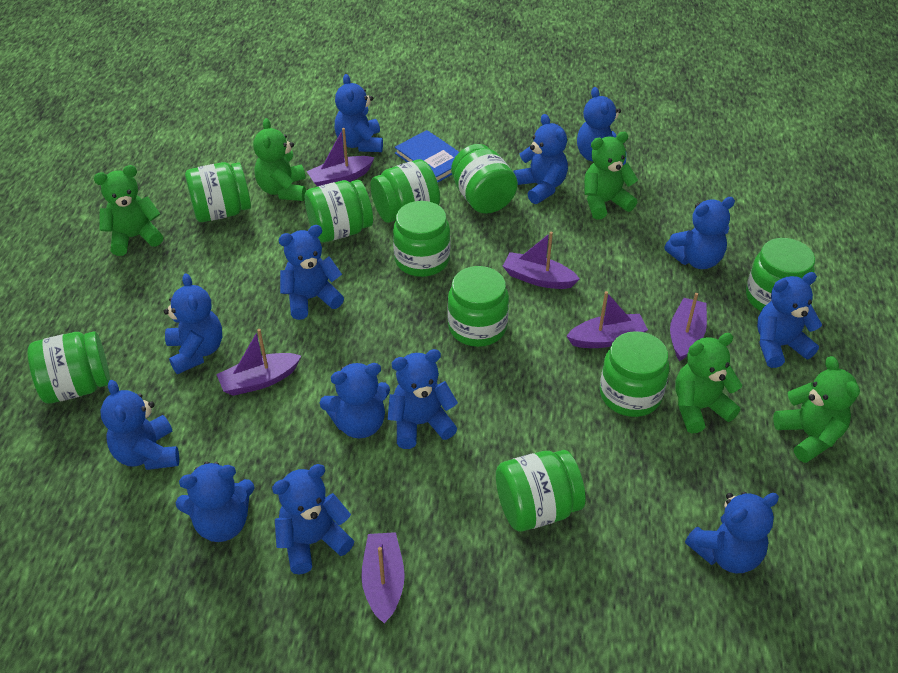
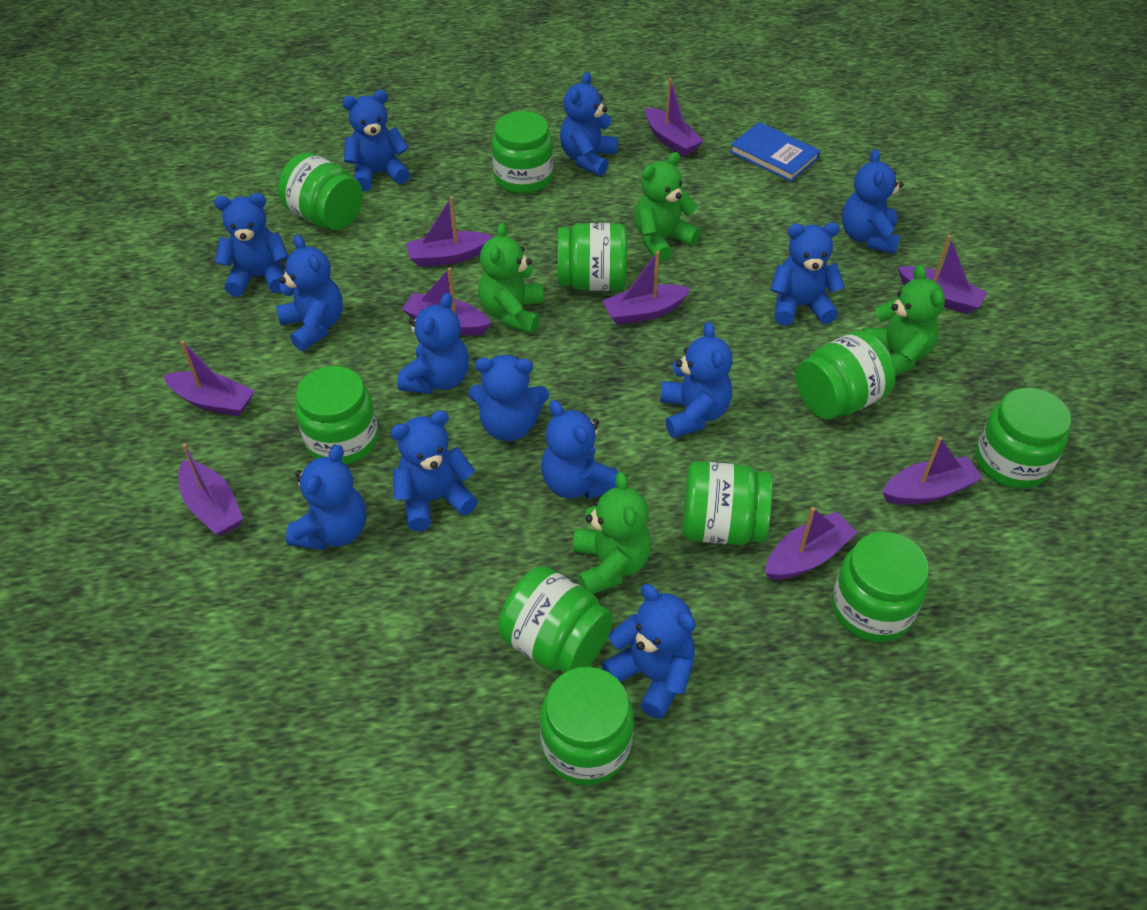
green teddy bear: 5 -> 4
purple boat: 6 -> 9

